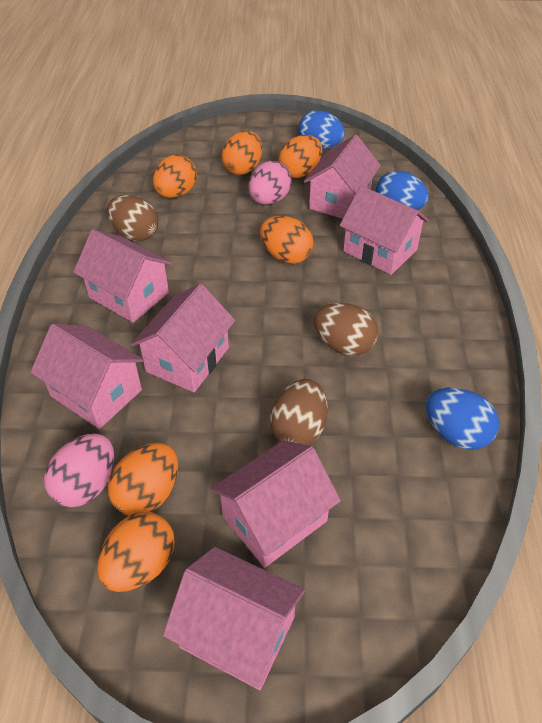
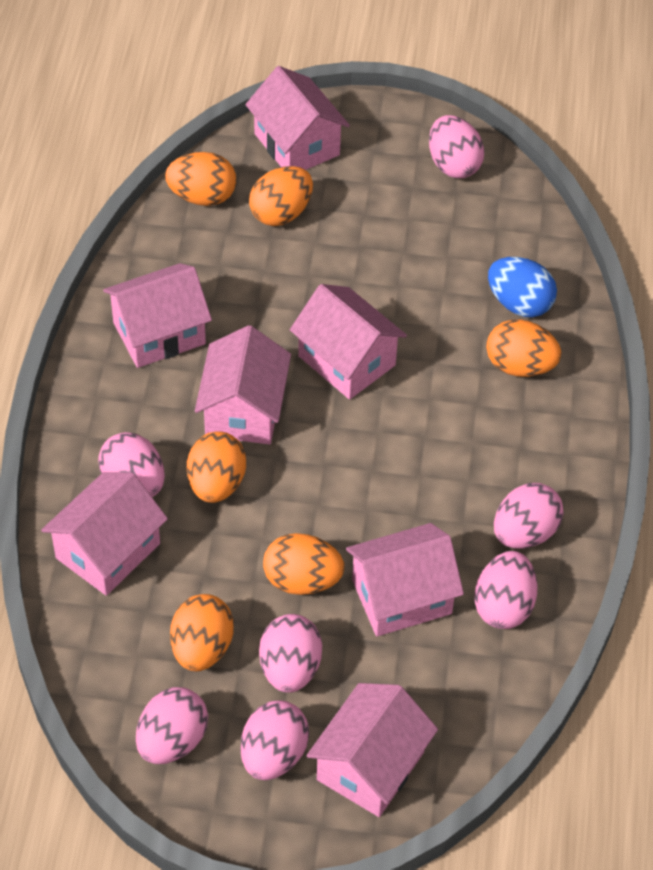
blue egg: 3 -> 1
brown egg: 3 -> 0
pink egg: 2 -> 7

